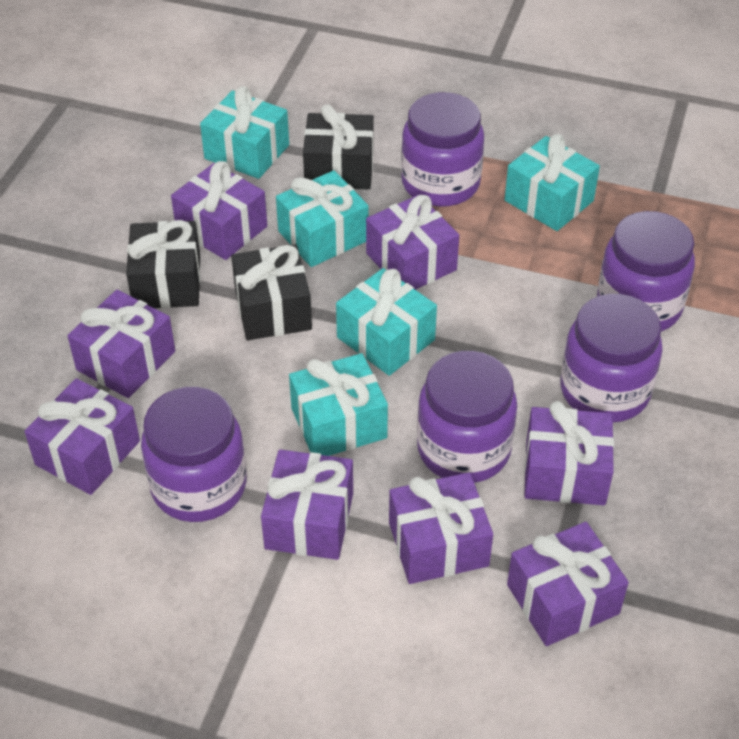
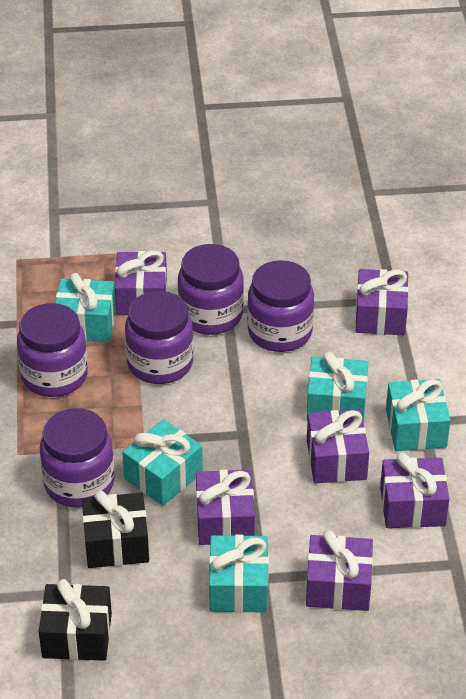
black gift: 3 -> 2
purple gift: 8 -> 6

